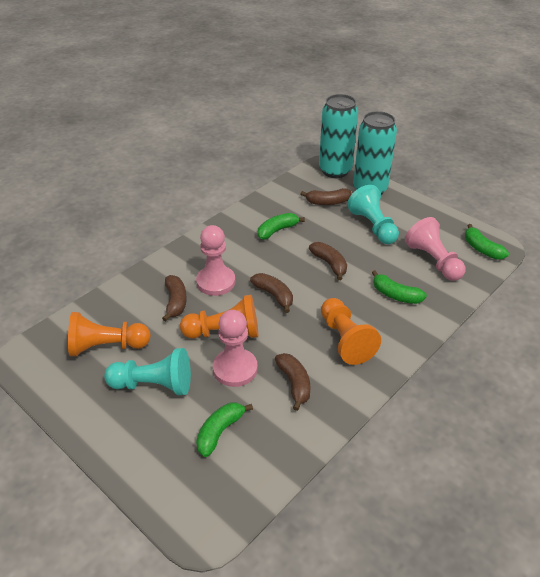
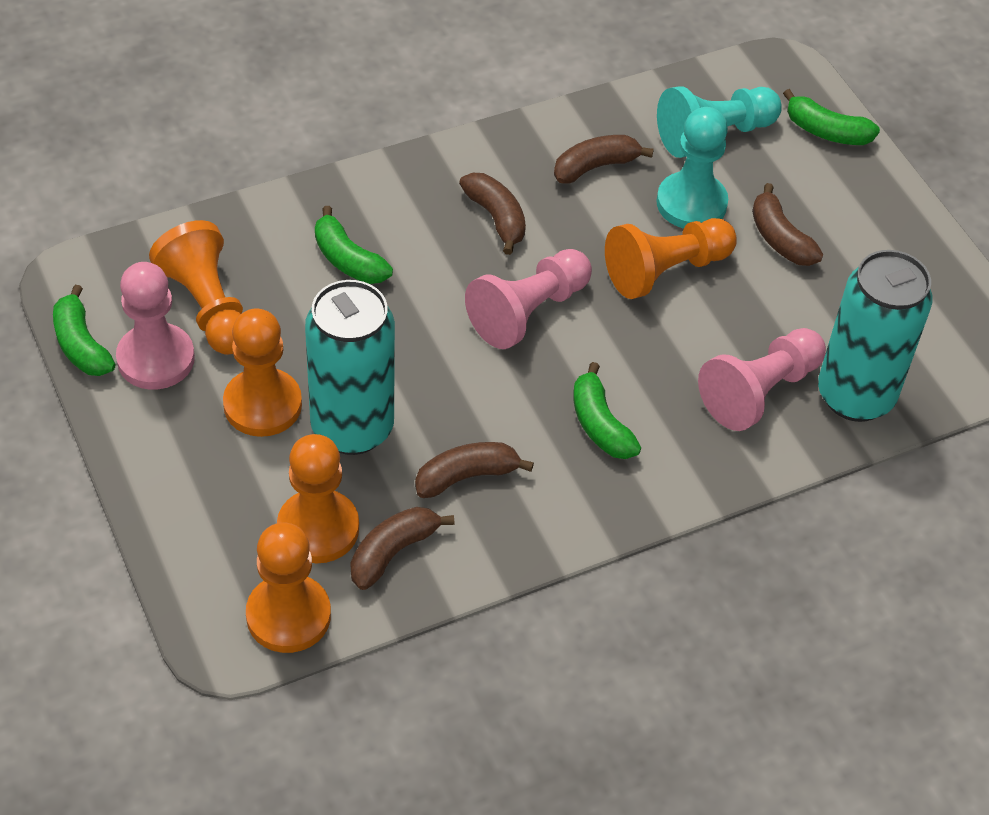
orange pawn: 3 -> 5

